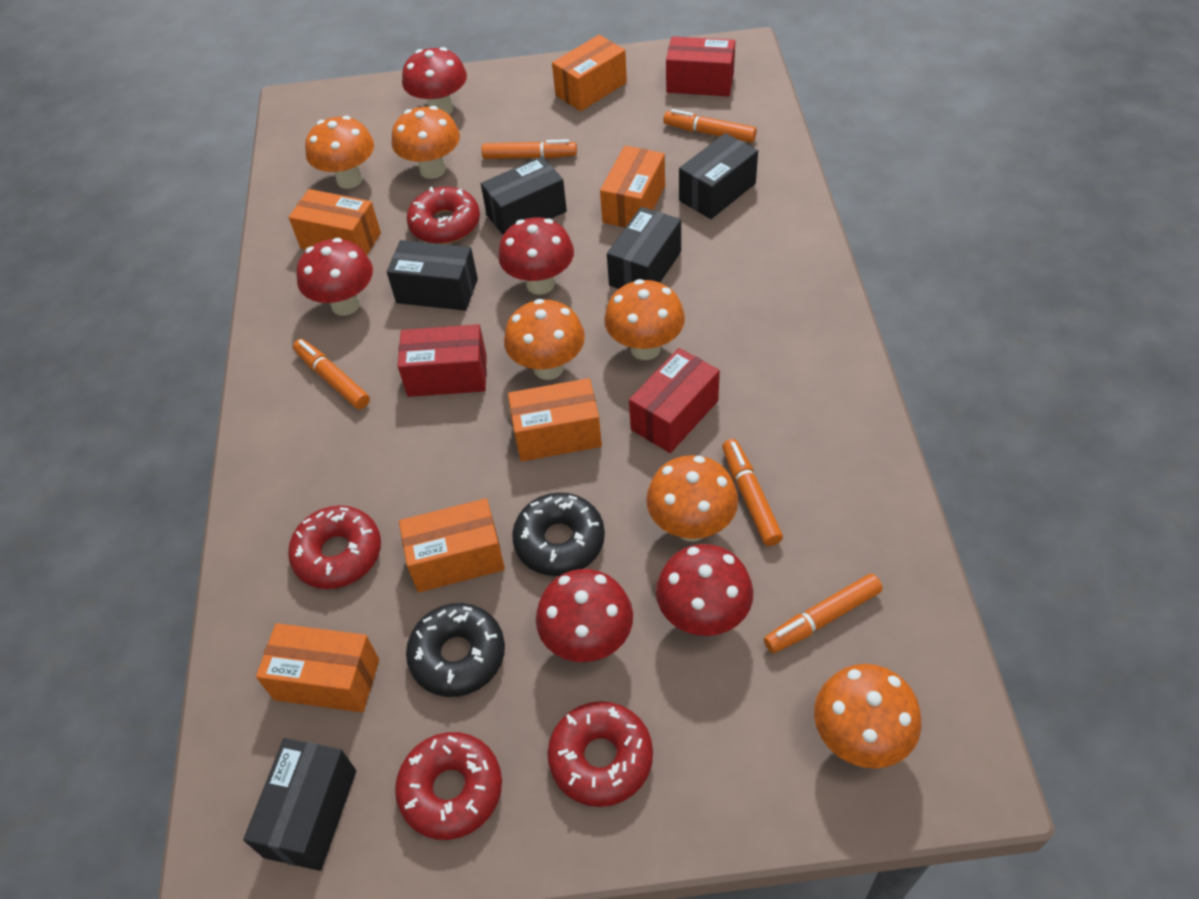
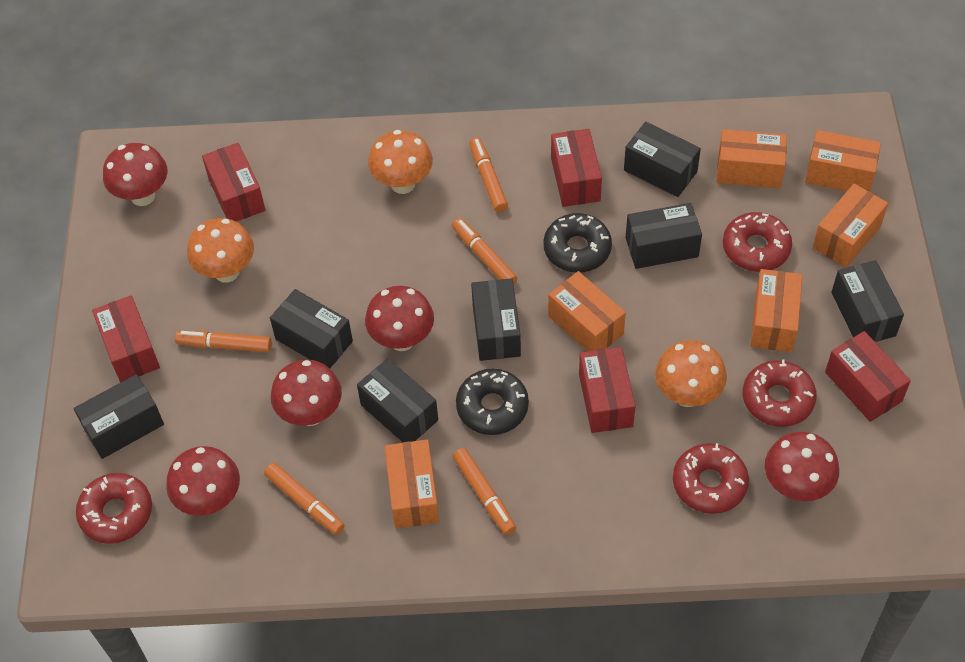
black box: 5 -> 7
orange mushroom: 6 -> 3
red box: 3 -> 5

